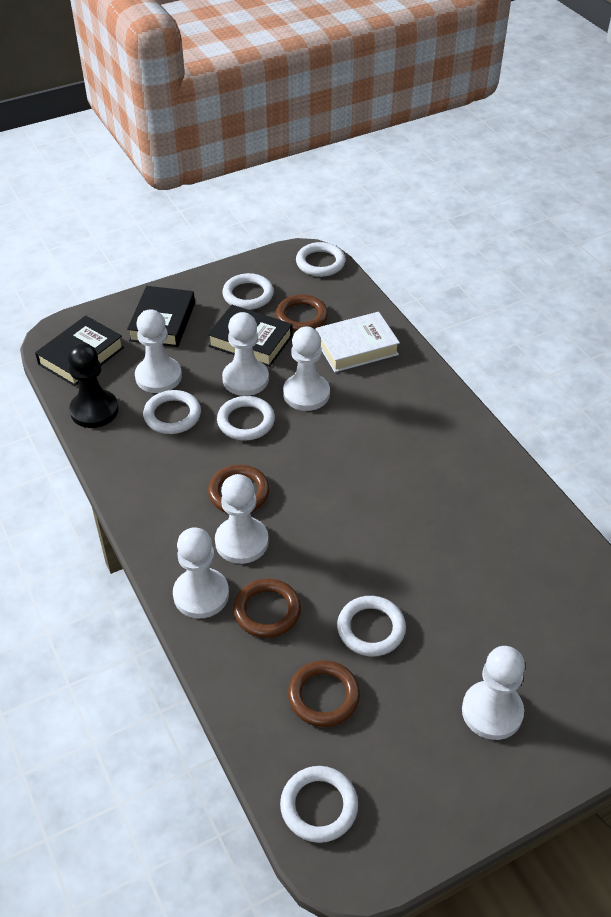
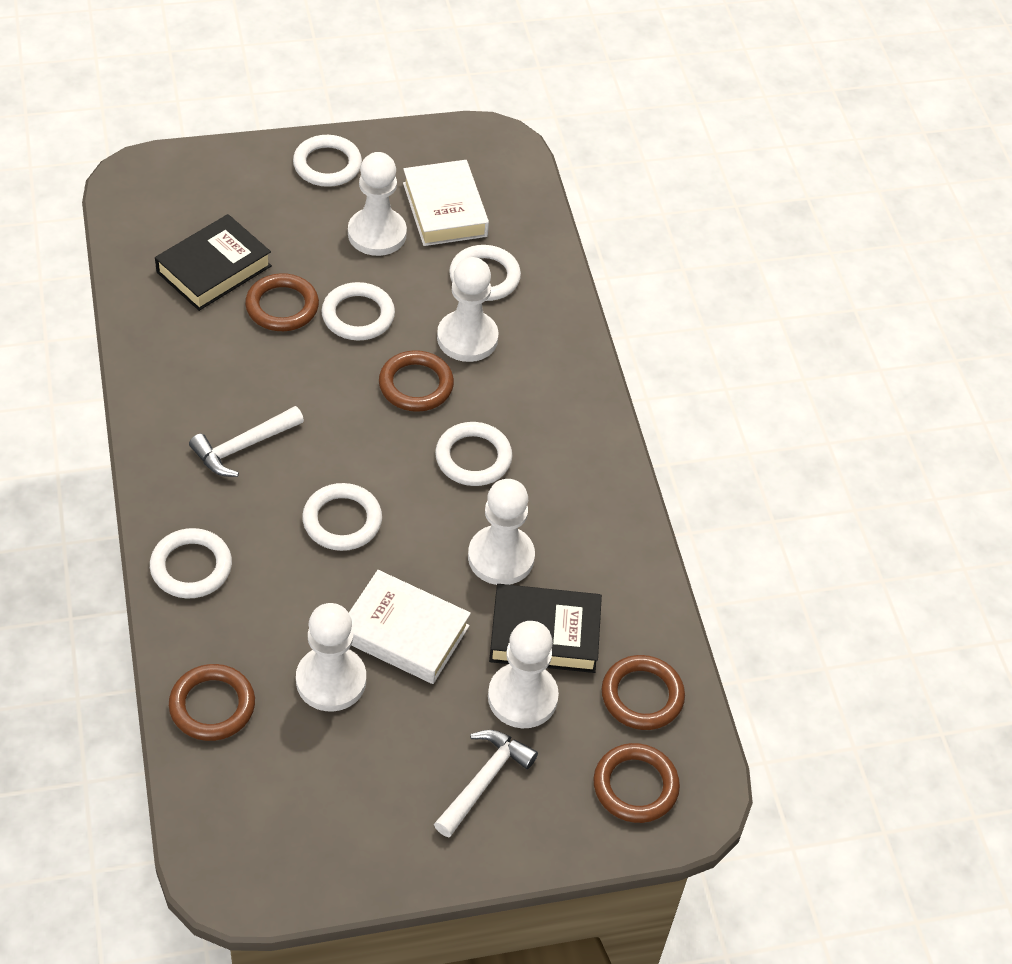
black book: 3 -> 2
black pawn: 1 -> 0
brown ring: 4 -> 5
white book: 1 -> 2
white hammer: 0 -> 2
white pawn: 6 -> 5

